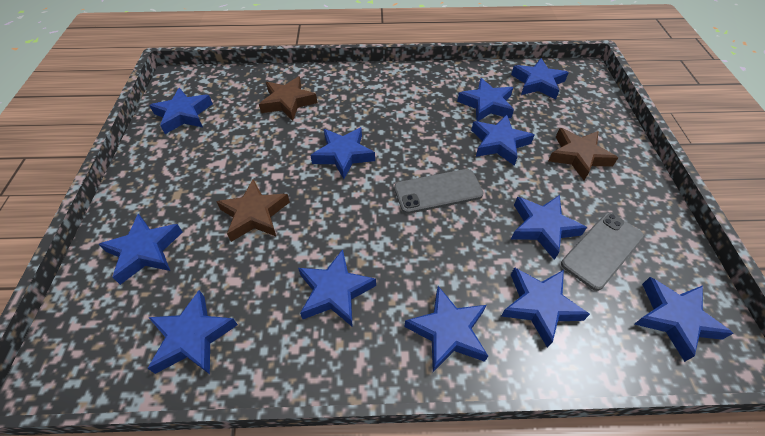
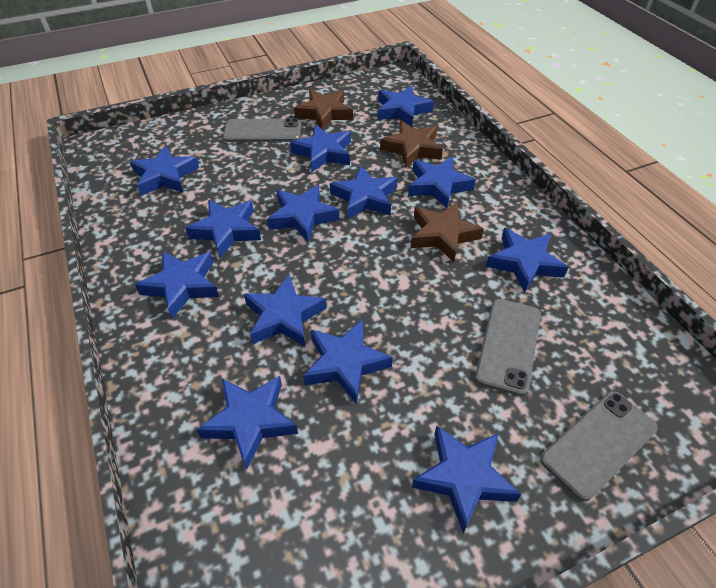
blue star: 12 -> 13
grey phone: 2 -> 3

